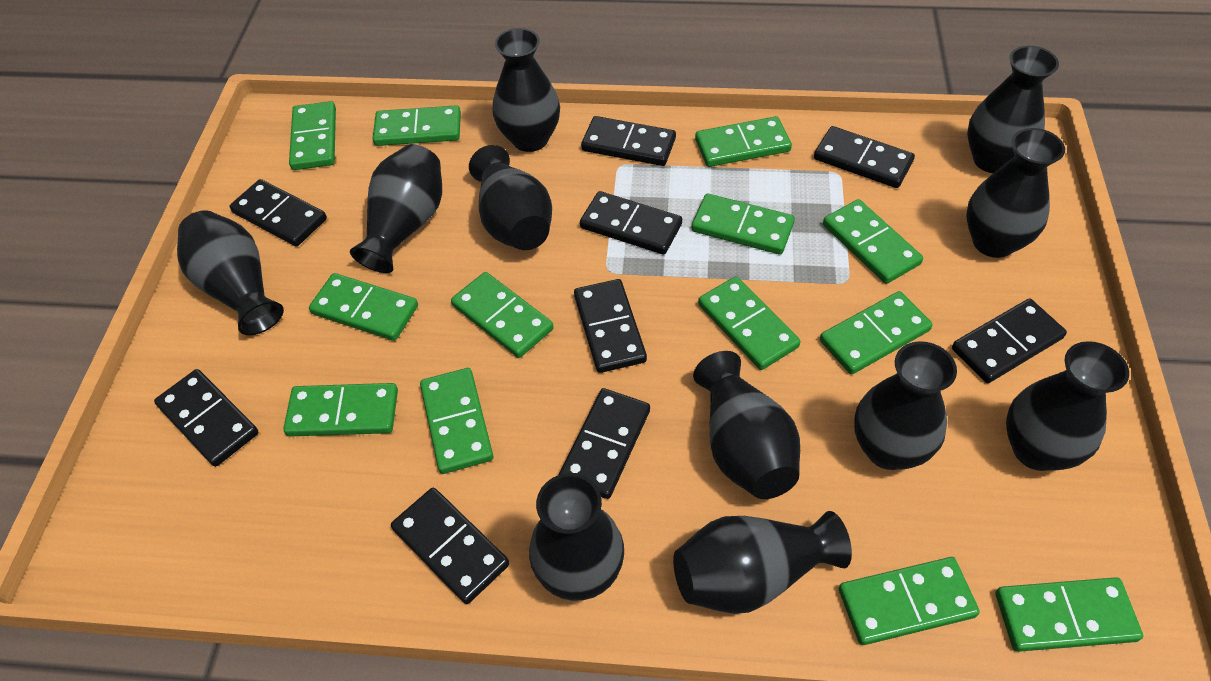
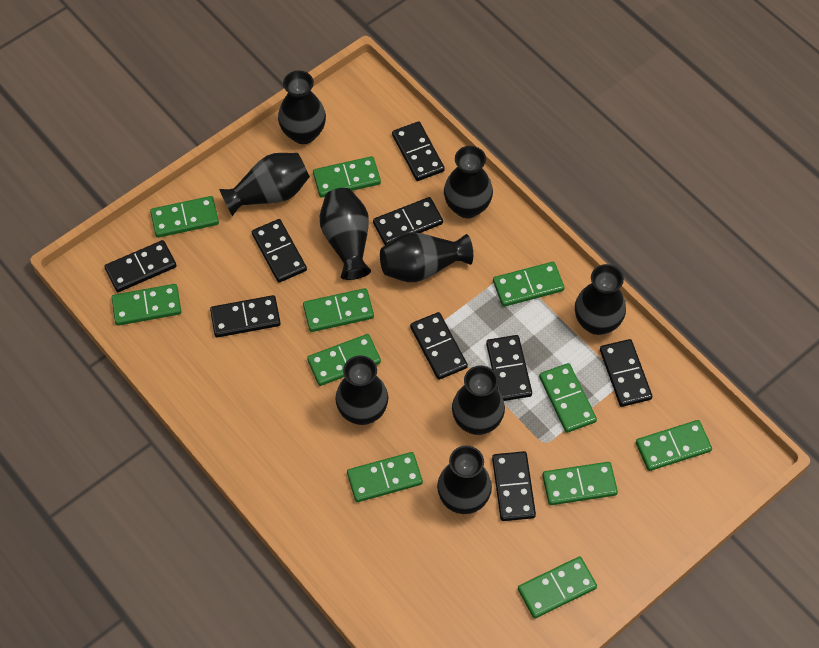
black vase: 11 -> 9
green domino: 13 -> 11

